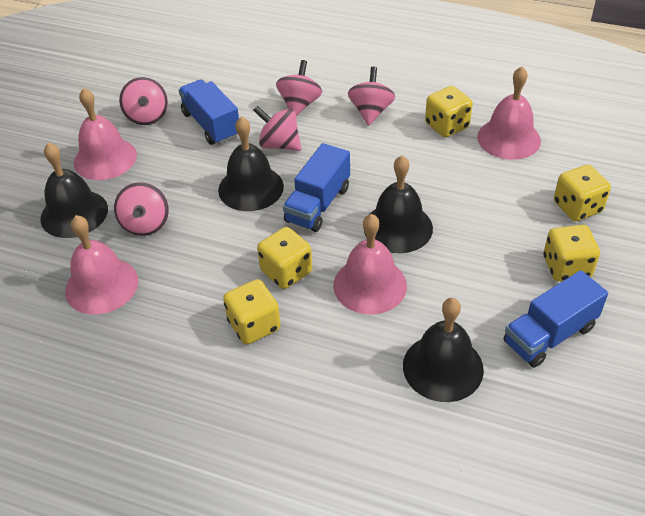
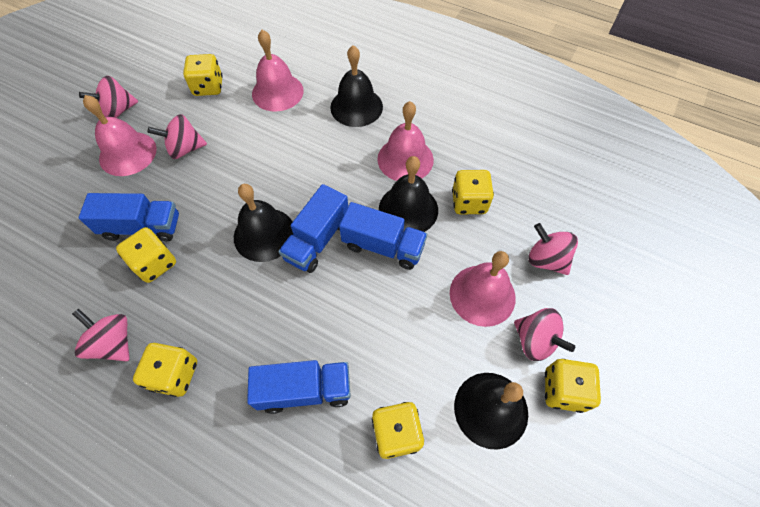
blue truck: 3 -> 4
yellow dice: 5 -> 6

